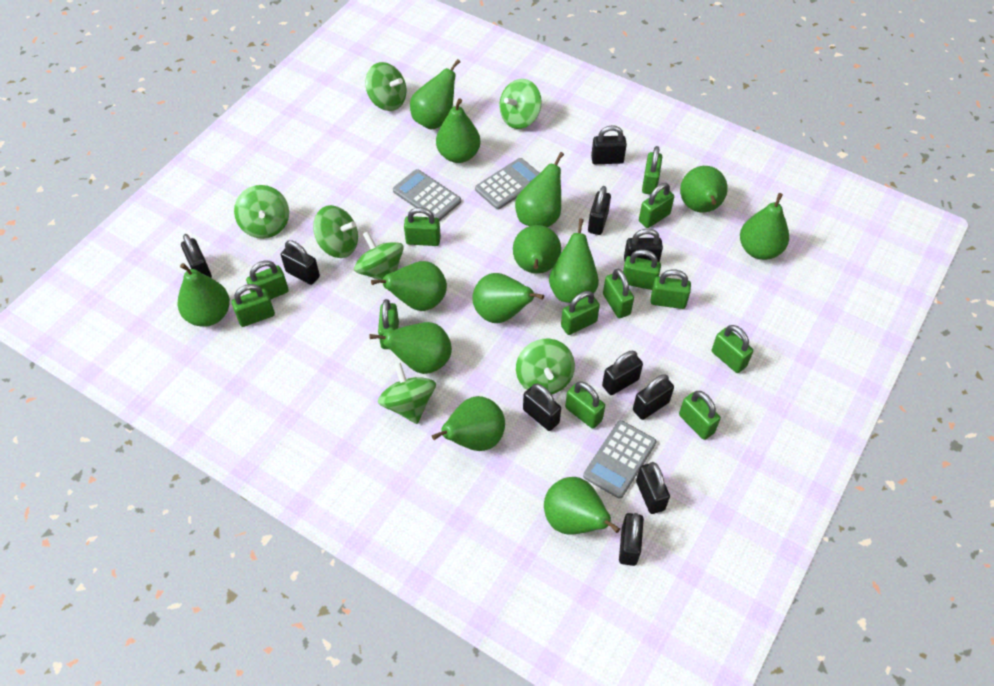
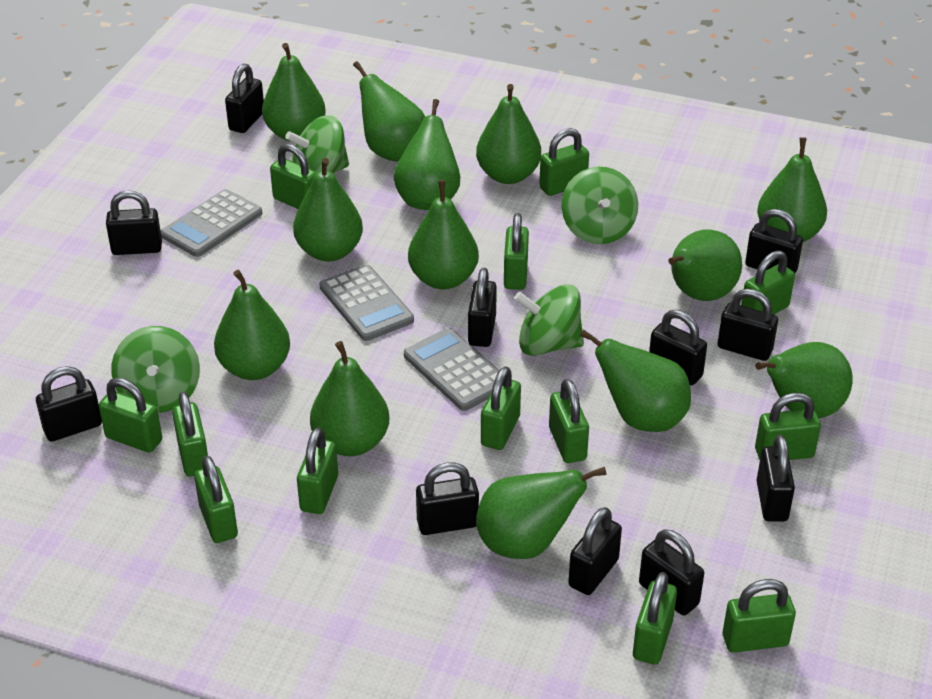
black padlock: 10 -> 11
green spinning top: 7 -> 4

